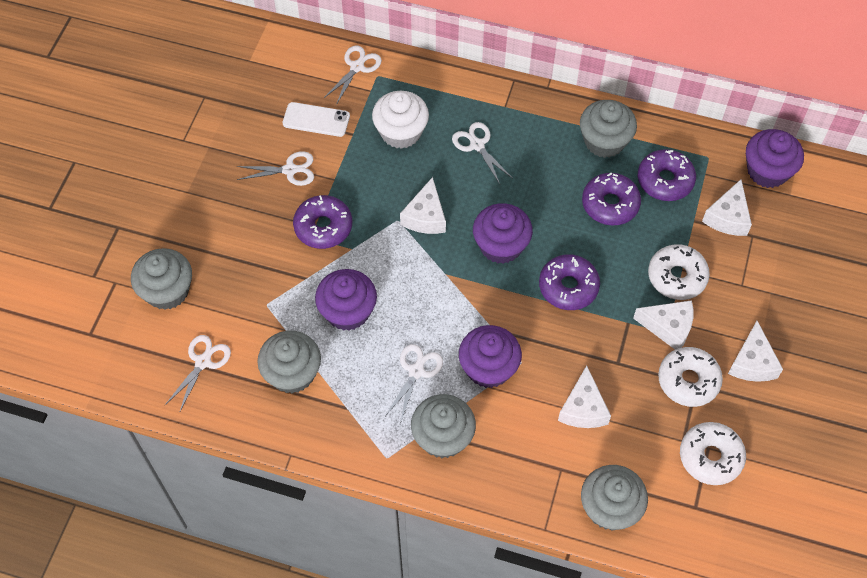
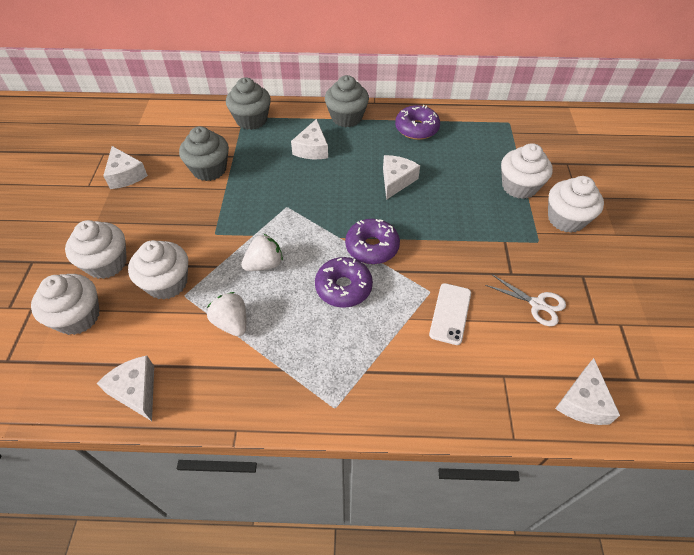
grey cupcake: 5 -> 3
purple cupcake: 4 -> 0
purple donut: 4 -> 3
white cupcake: 1 -> 5
white donut: 3 -> 0
white scissors: 5 -> 1
white strawberry: 0 -> 2

